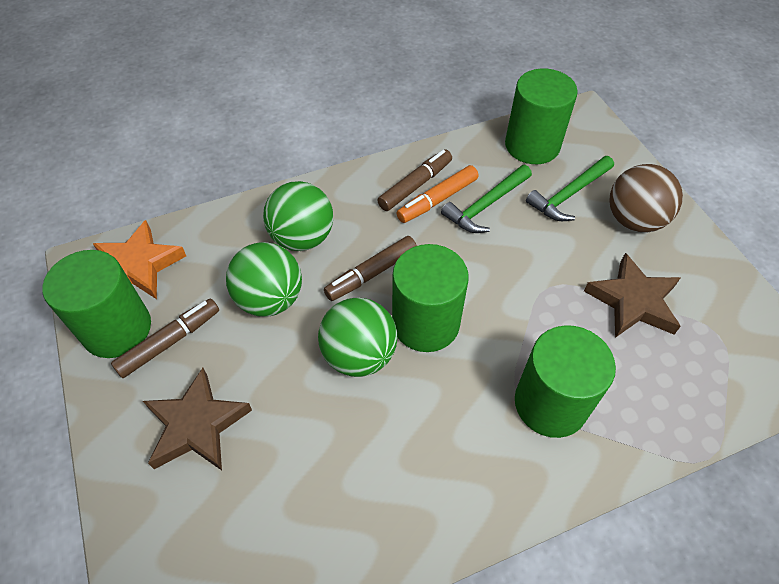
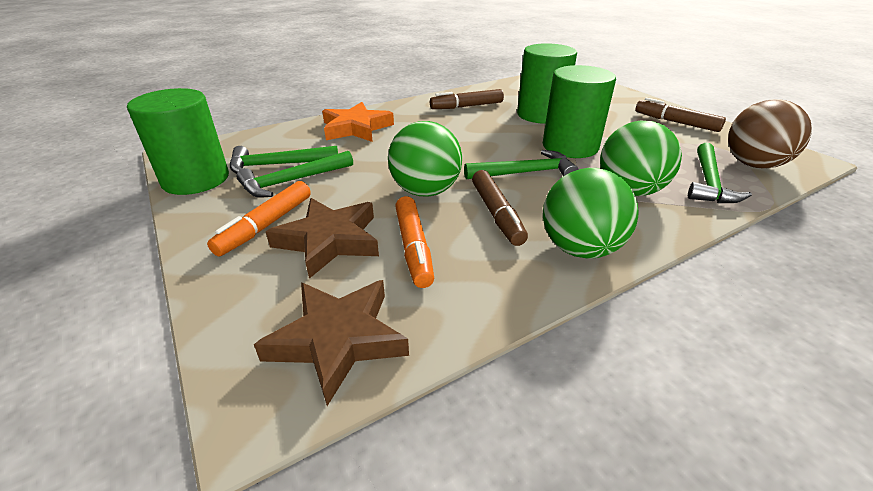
green cylinder: 4 -> 3
green hammer: 2 -> 4
orange marker: 1 -> 2

